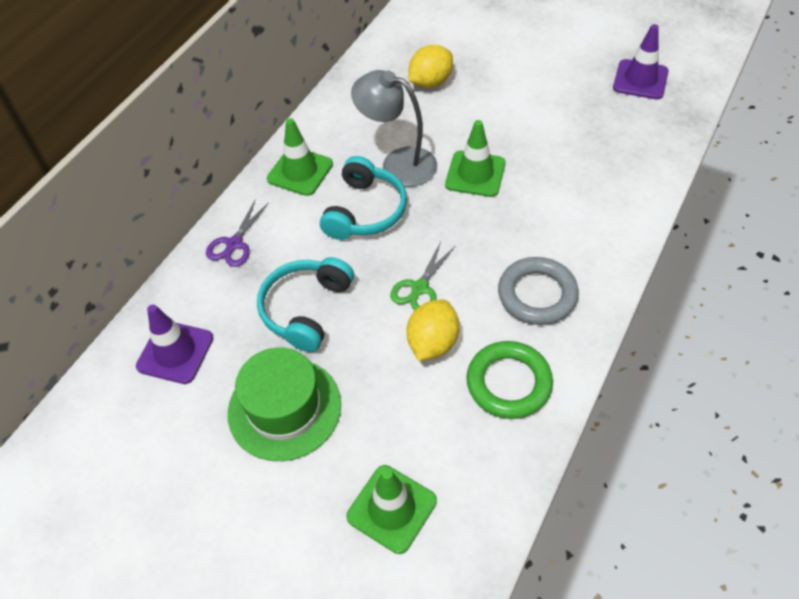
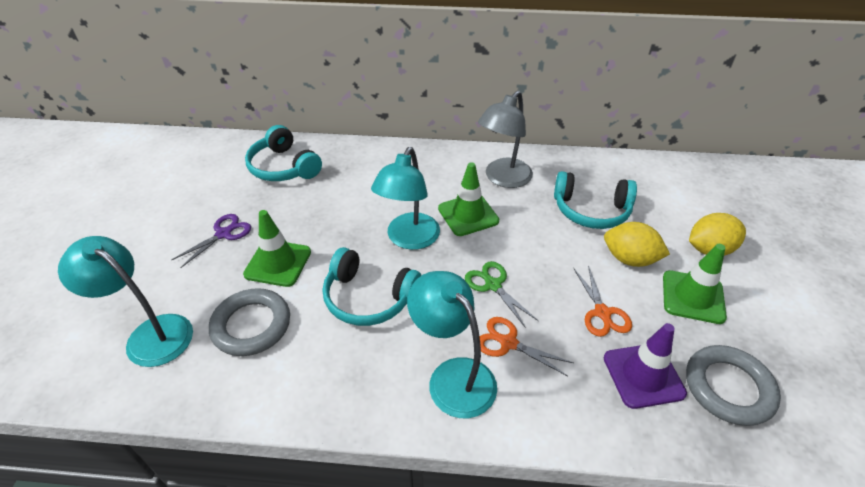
green hat: 1 -> 0
green ring: 1 -> 0
grey ring: 1 -> 2
orange scissors: 0 -> 2
purple traffic cone: 2 -> 1
turquoise headphones: 2 -> 3
turquoise lamp: 0 -> 3

